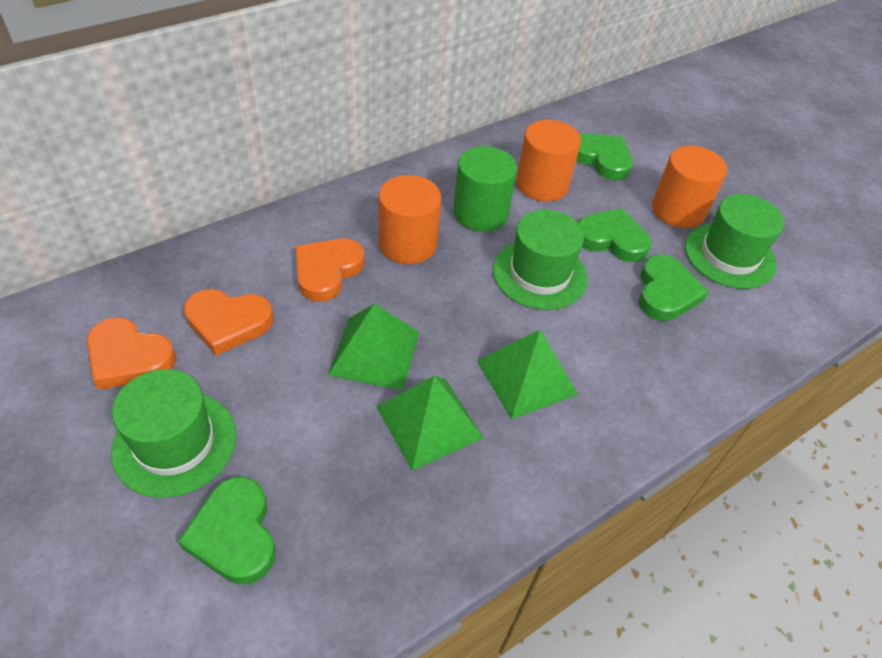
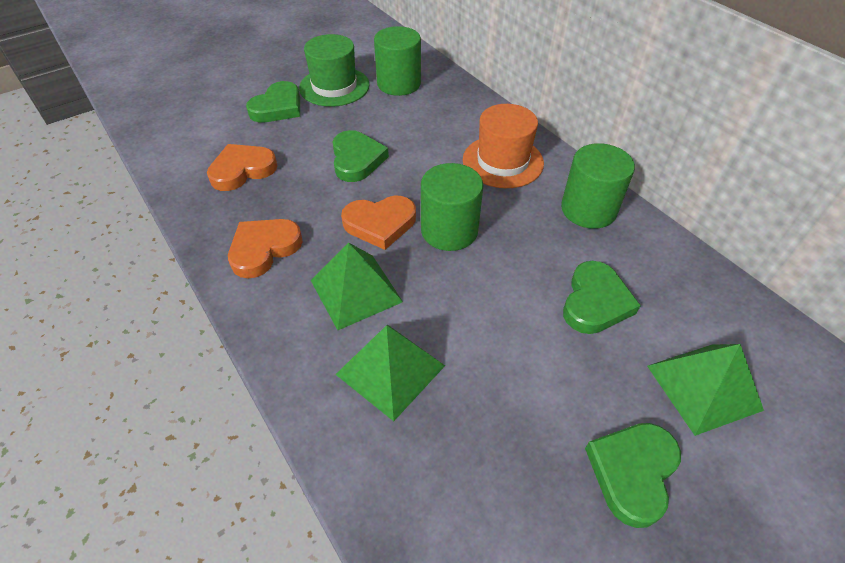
green cylinder: 1 -> 3
green hat: 3 -> 1
orange cylinder: 3 -> 0
orange hat: 0 -> 1

